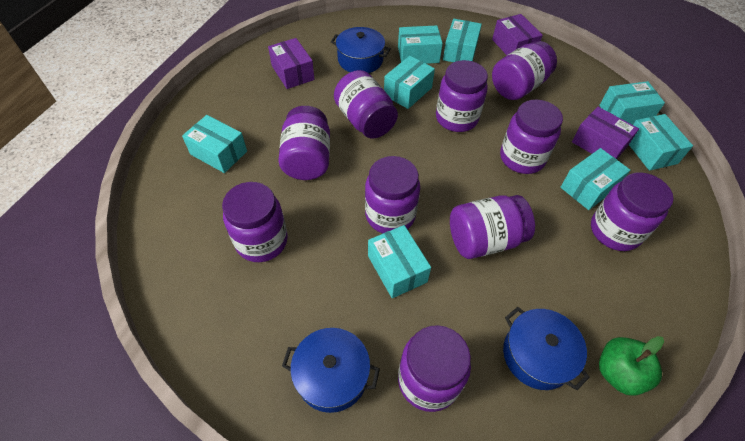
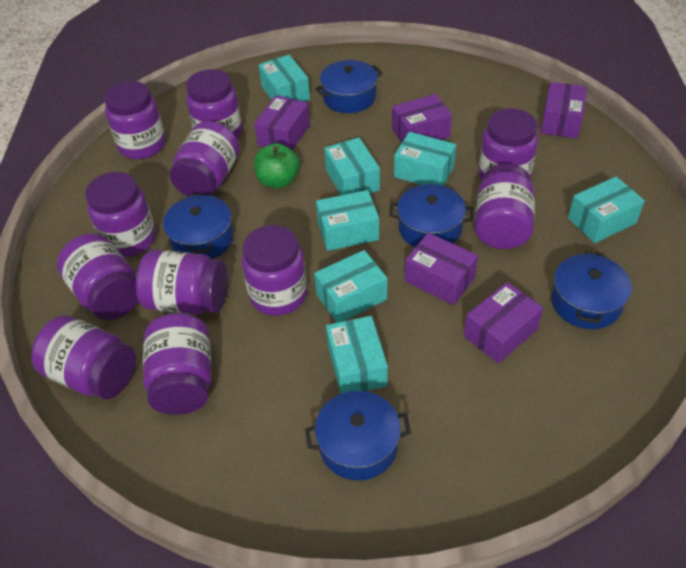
blue pot: 3 -> 5
purple box: 3 -> 5
purple jar: 10 -> 11
turquoise box: 8 -> 7

